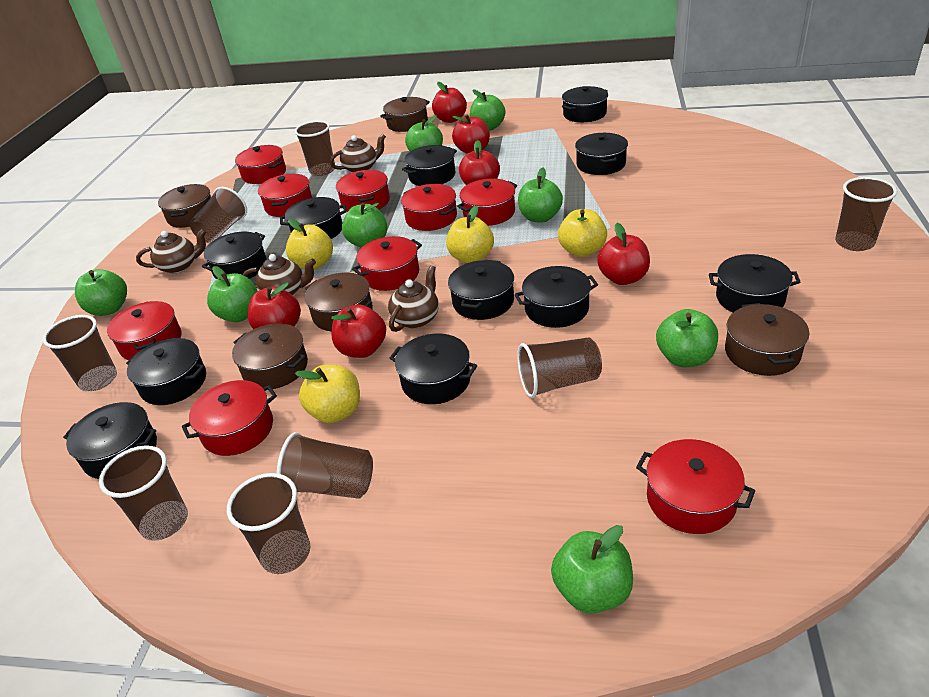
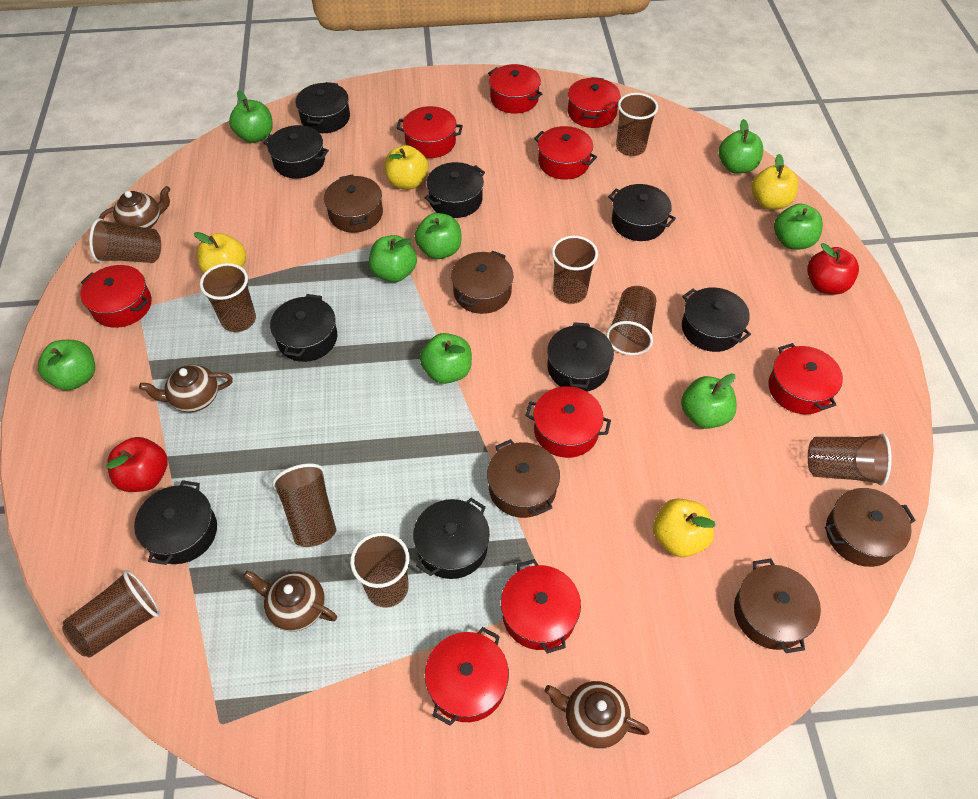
black pot: 11 -> 9
brown cup: 8 -> 9
red apple: 6 -> 2

